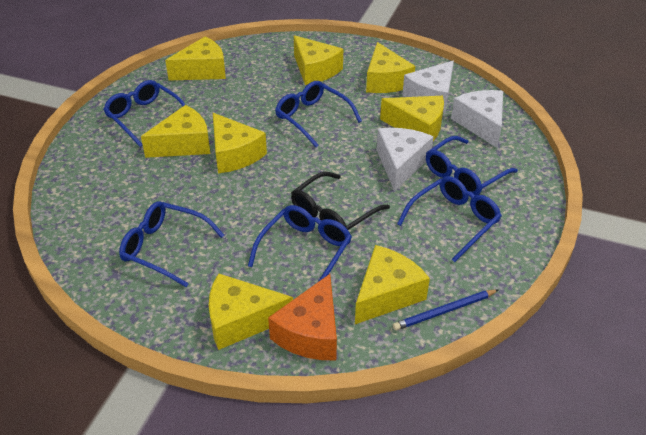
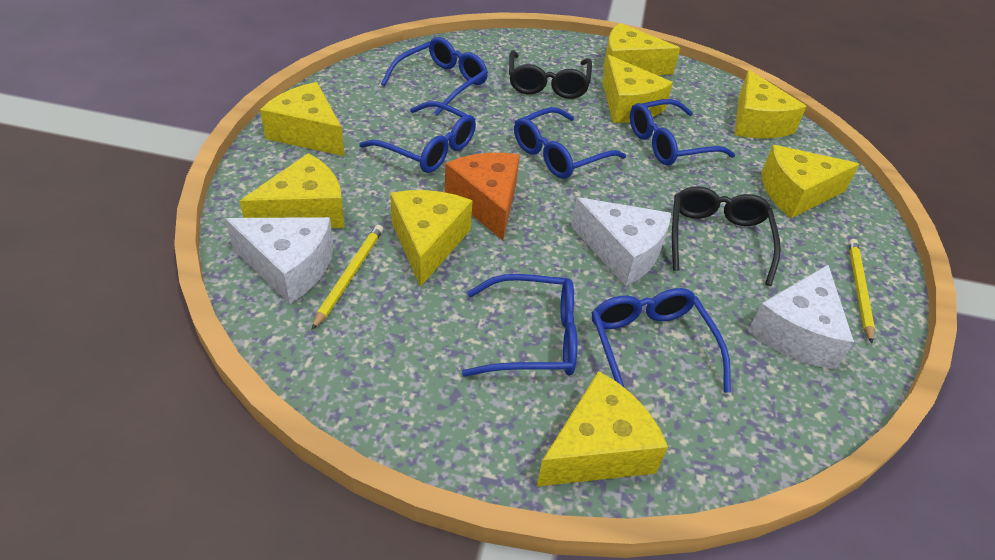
black glasses: 1 -> 2
blue pencil: 1 -> 0
yellow pencil: 0 -> 2

